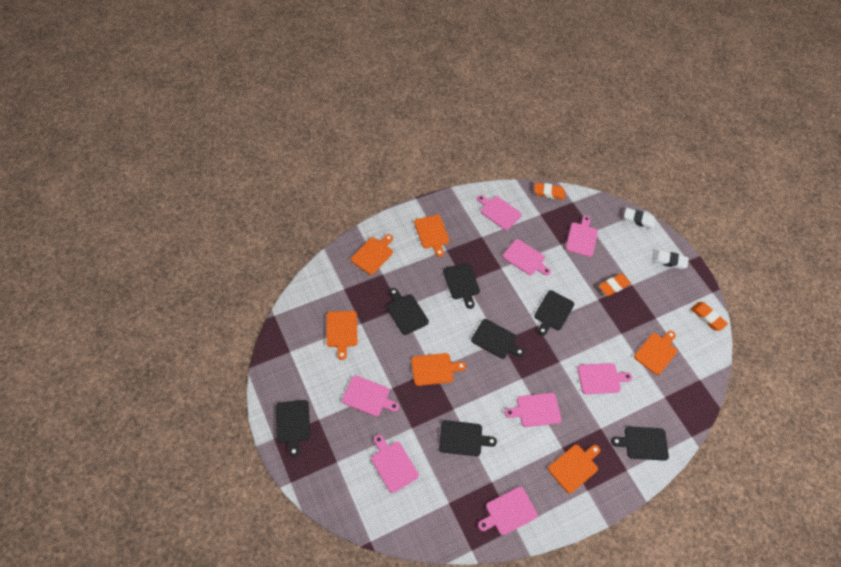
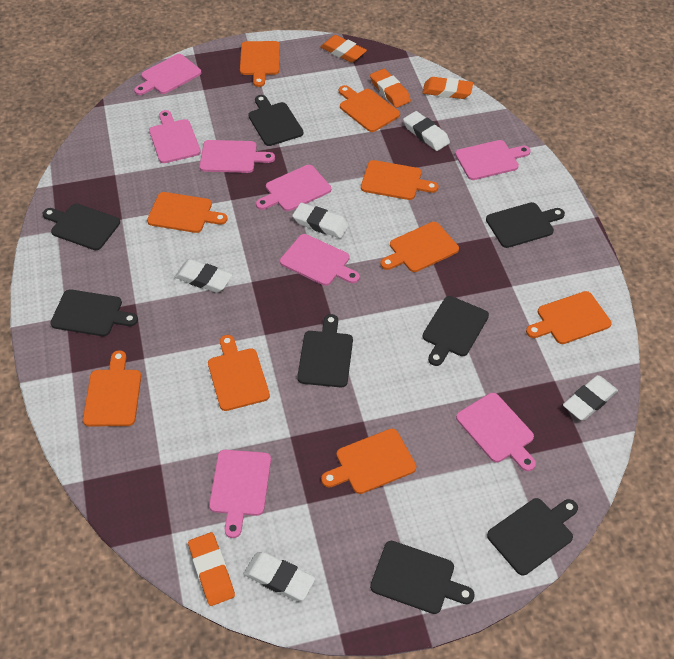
black cutting board: 7 -> 8
orange cutting board: 6 -> 9
orange eraser: 3 -> 4
white eraser: 2 -> 5

